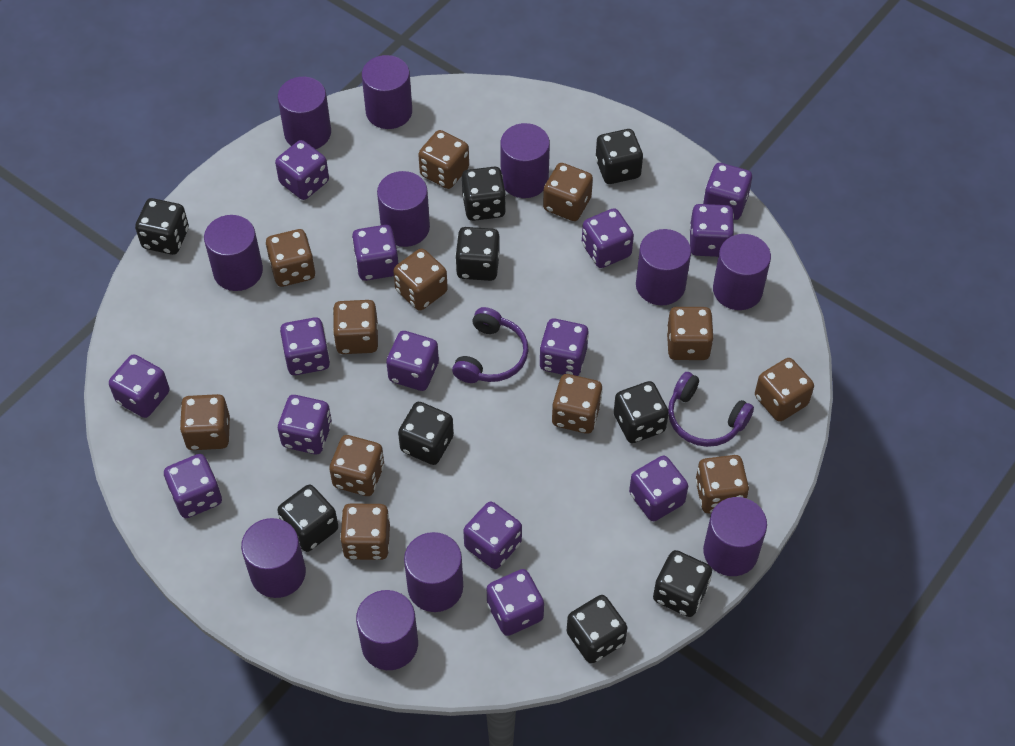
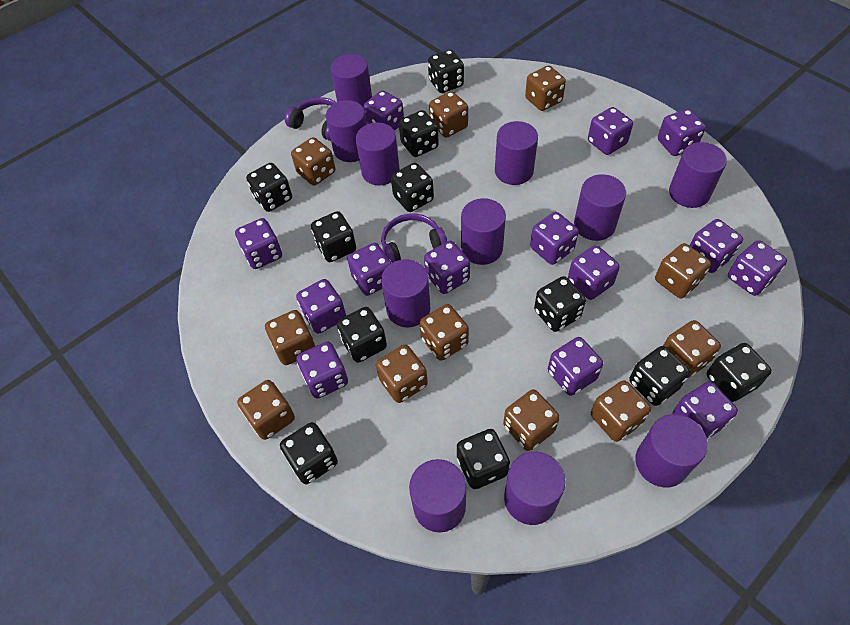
black dice: 9 -> 11
brown dice: 12 -> 11

